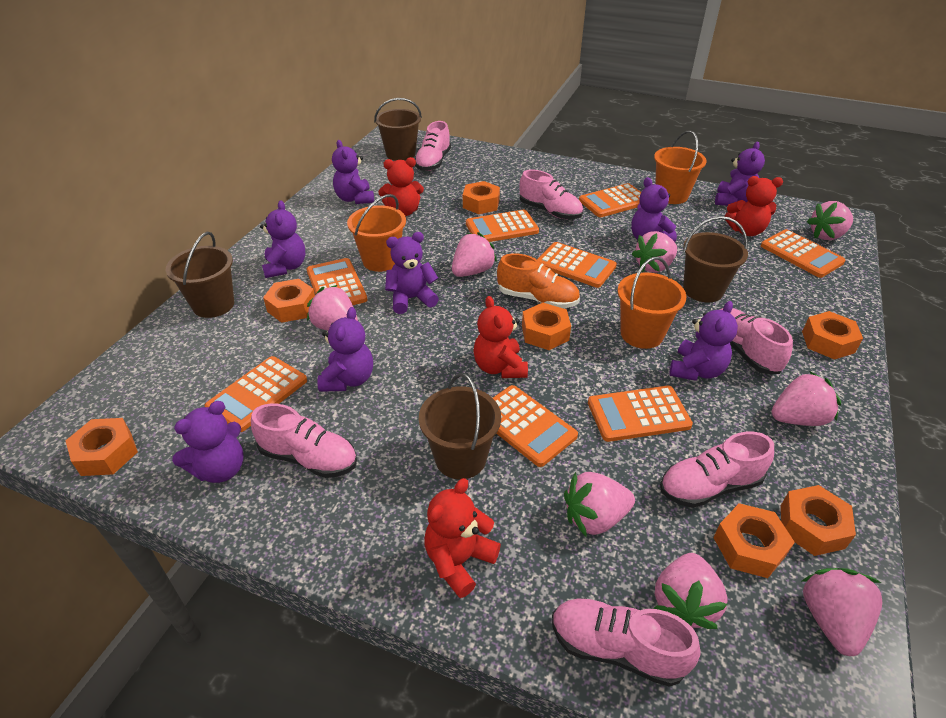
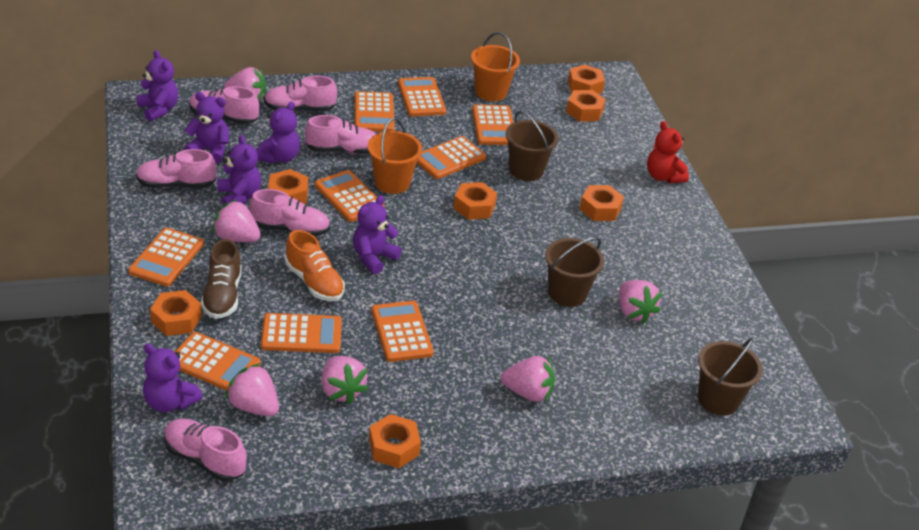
brown bucket: 4 -> 3
brown shoe: 0 -> 1
orange bucket: 3 -> 2
orange calculator: 8 -> 9
pink strawberry: 8 -> 6
purple teddy bear: 8 -> 6
red teddy bear: 4 -> 1

